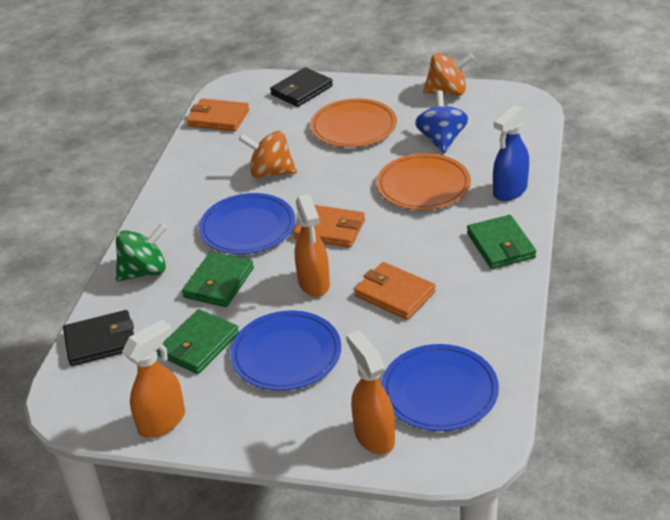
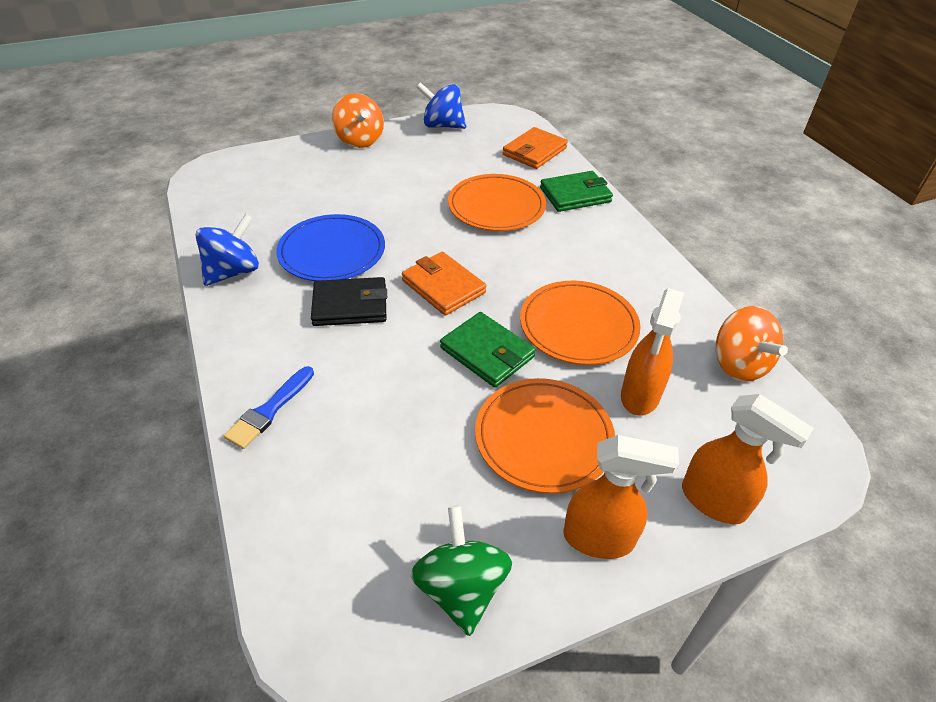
black wallet: 2 -> 1
blue brush: 0 -> 1
blue plate: 3 -> 1
blue spinning top: 1 -> 2
blue spray bottle: 1 -> 0
green wallet: 3 -> 2
orange plate: 2 -> 3
orange wallet: 3 -> 2

